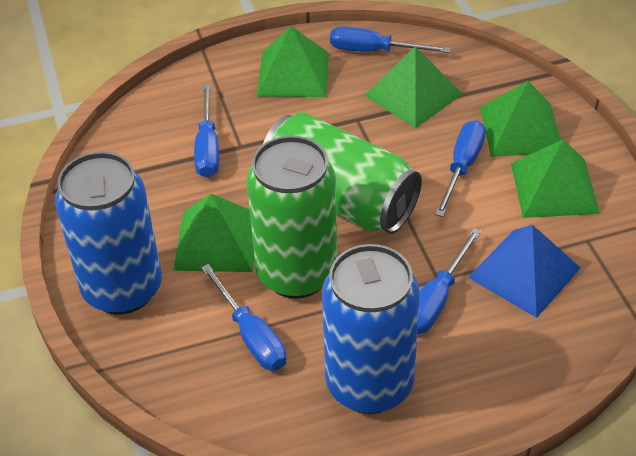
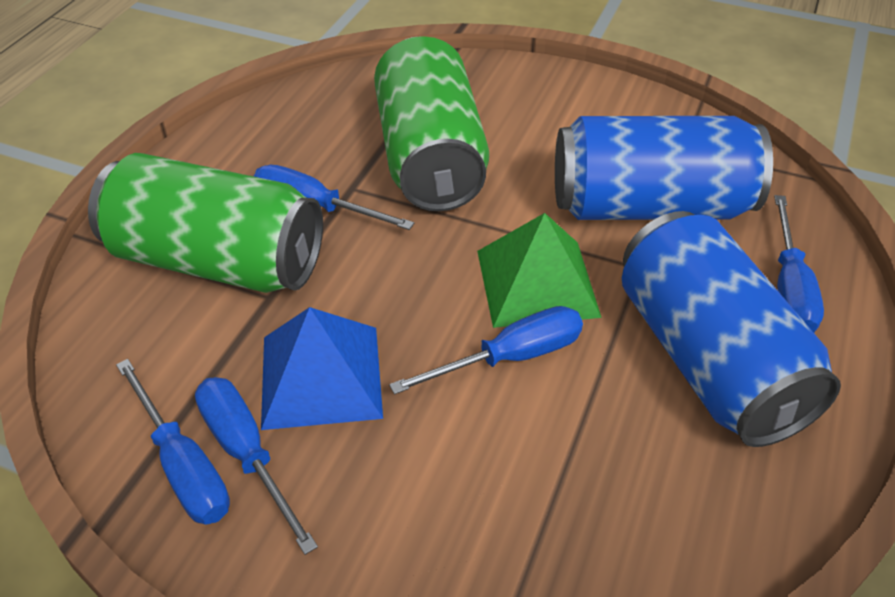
green pyramid: 5 -> 1

